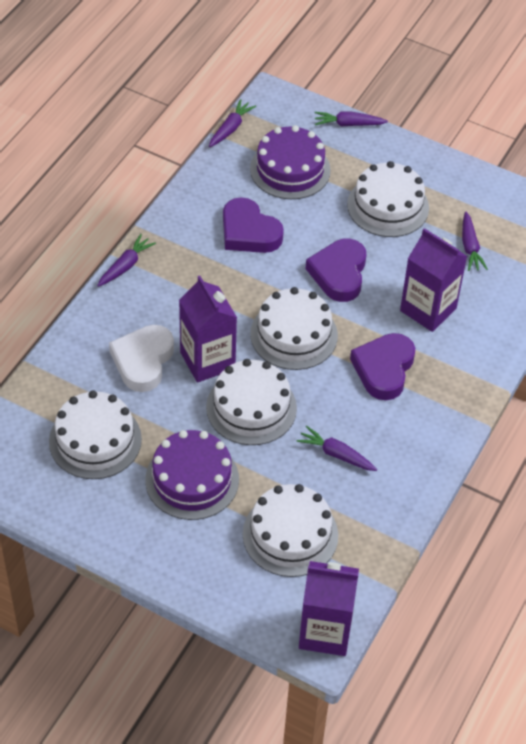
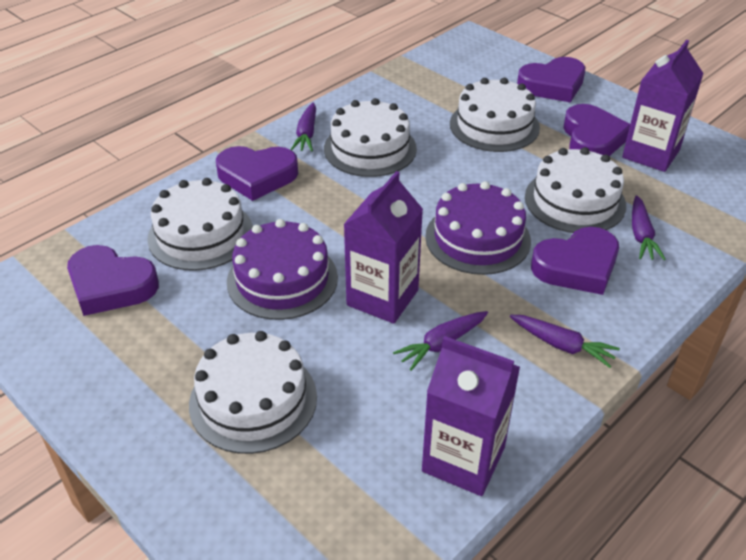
purple carrot: 5 -> 4
purple heart: 3 -> 5
white heart: 1 -> 0

